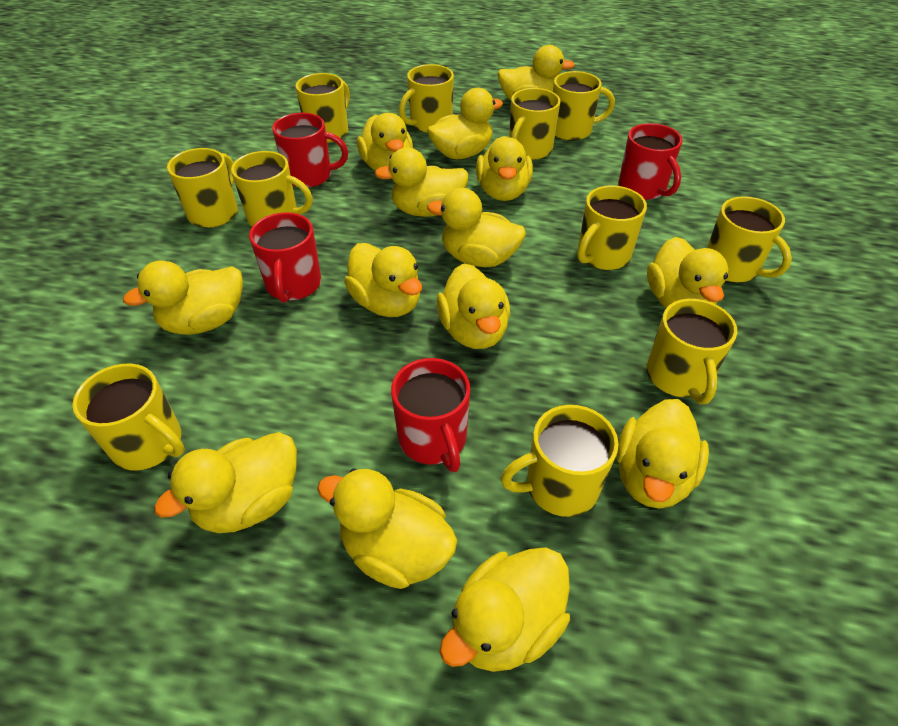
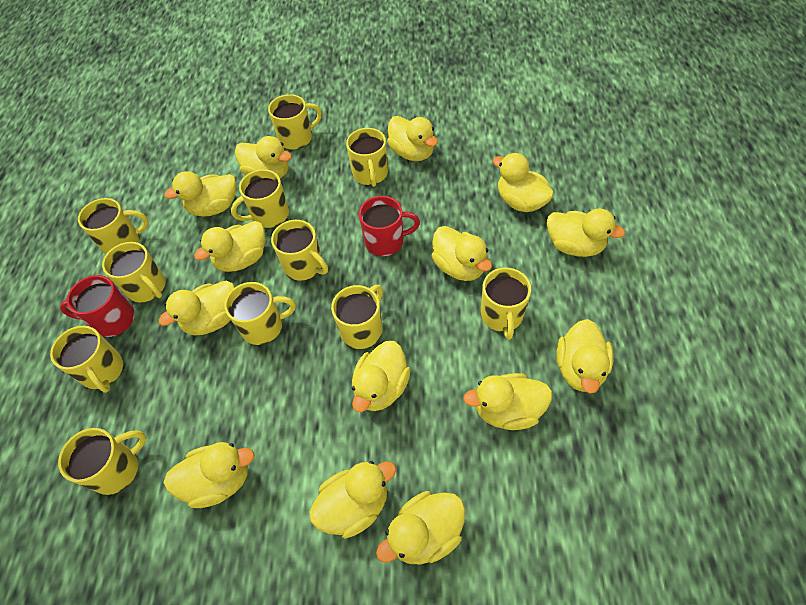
red mug: 4 -> 2

